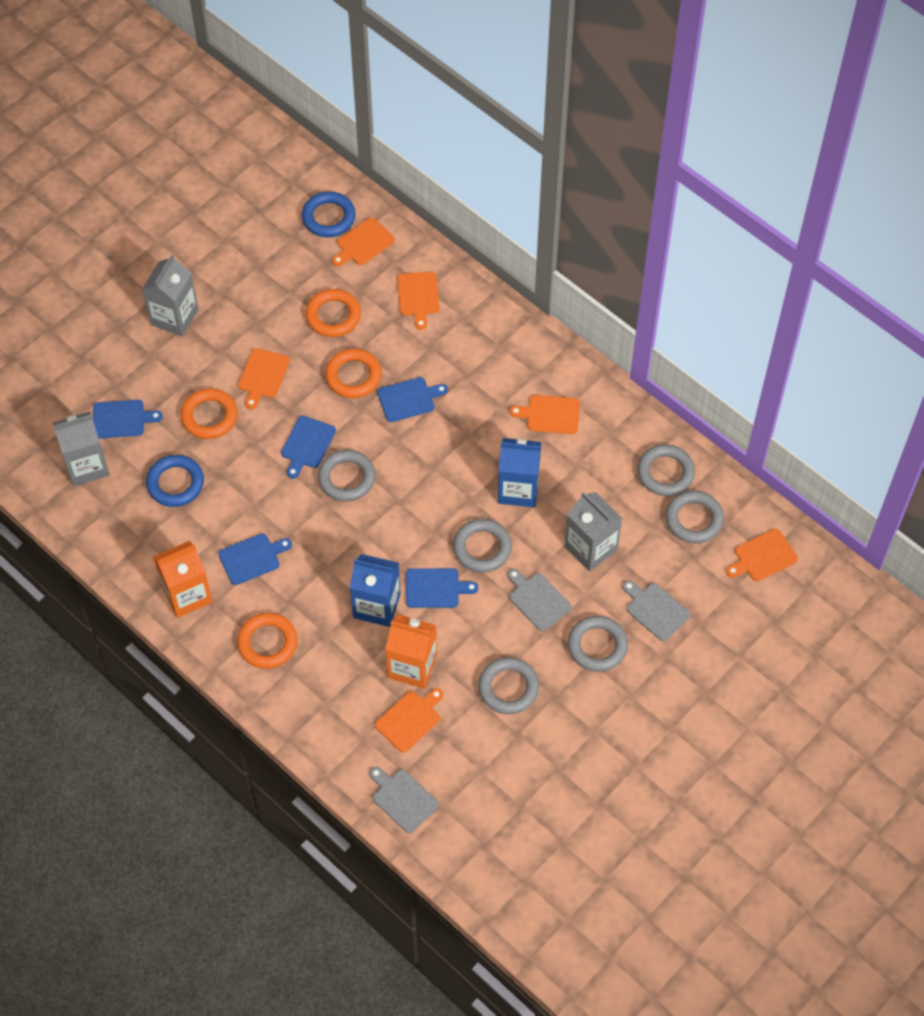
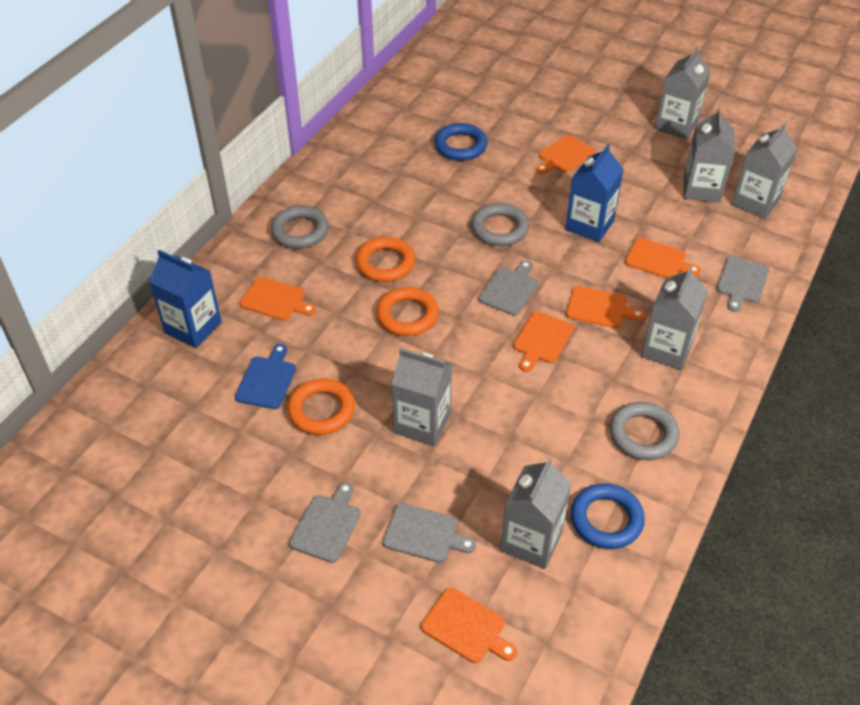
blue cutting board: 5 -> 1
grey carton: 3 -> 6
grey cutting board: 3 -> 4
grey ring: 6 -> 3
orange carton: 2 -> 0
orange ring: 4 -> 3

